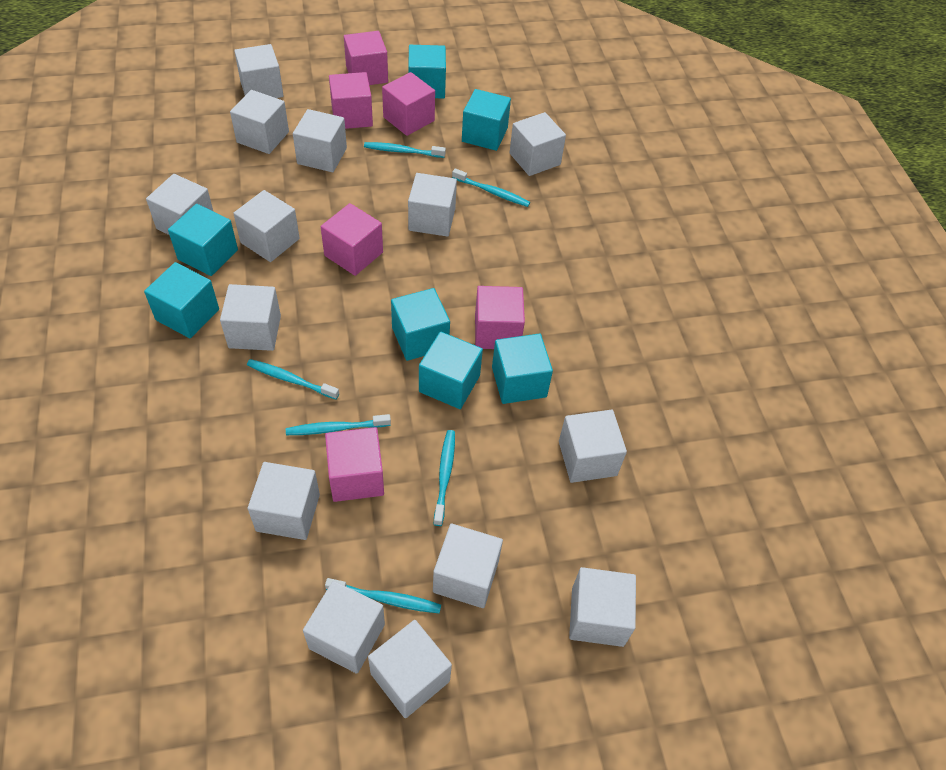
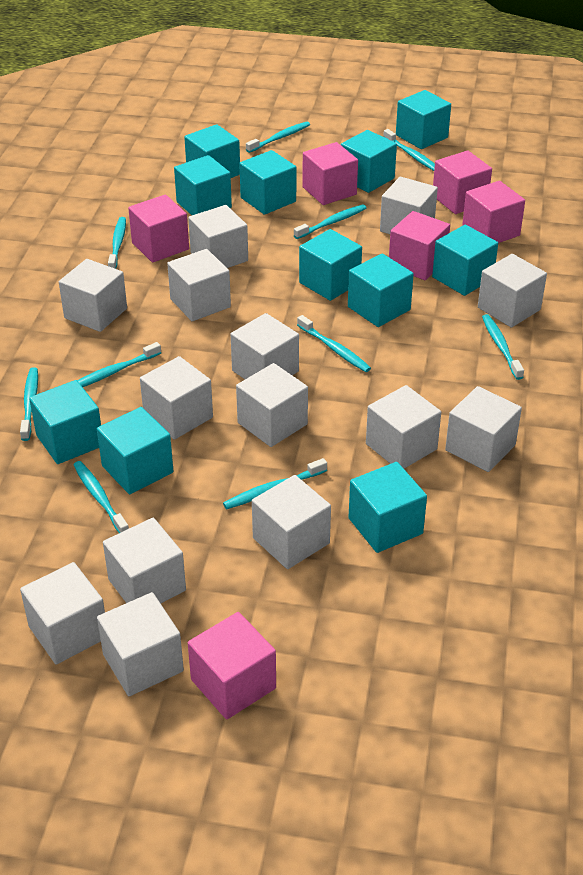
turquoise cube: 7 -> 11
turquoise toothbrush: 6 -> 10

